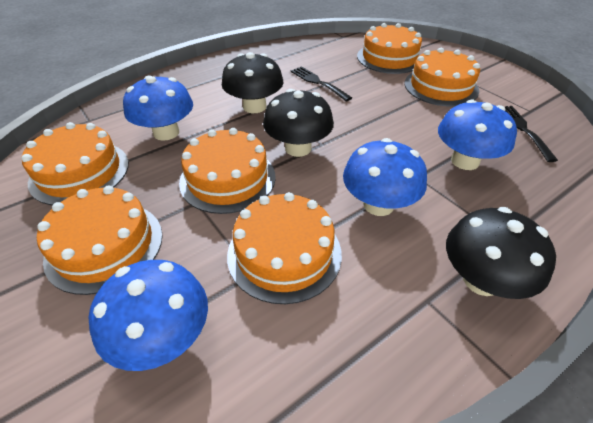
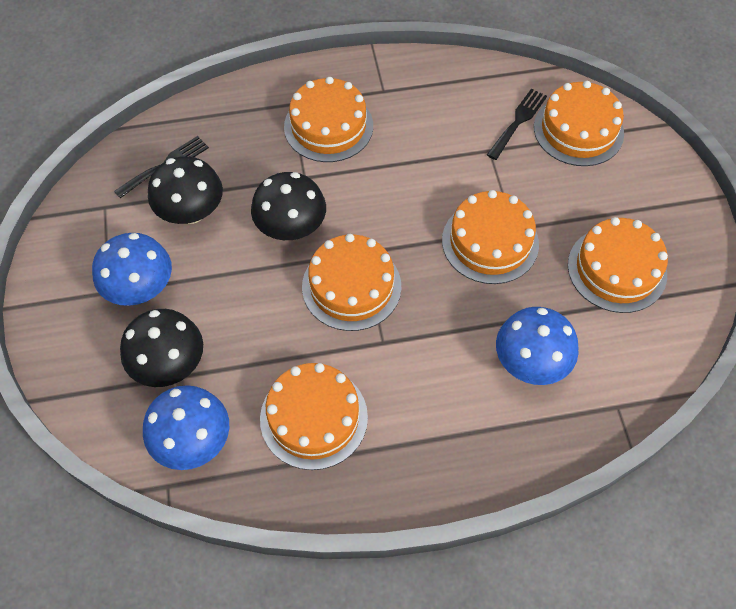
blue mushroom: 4 -> 3

